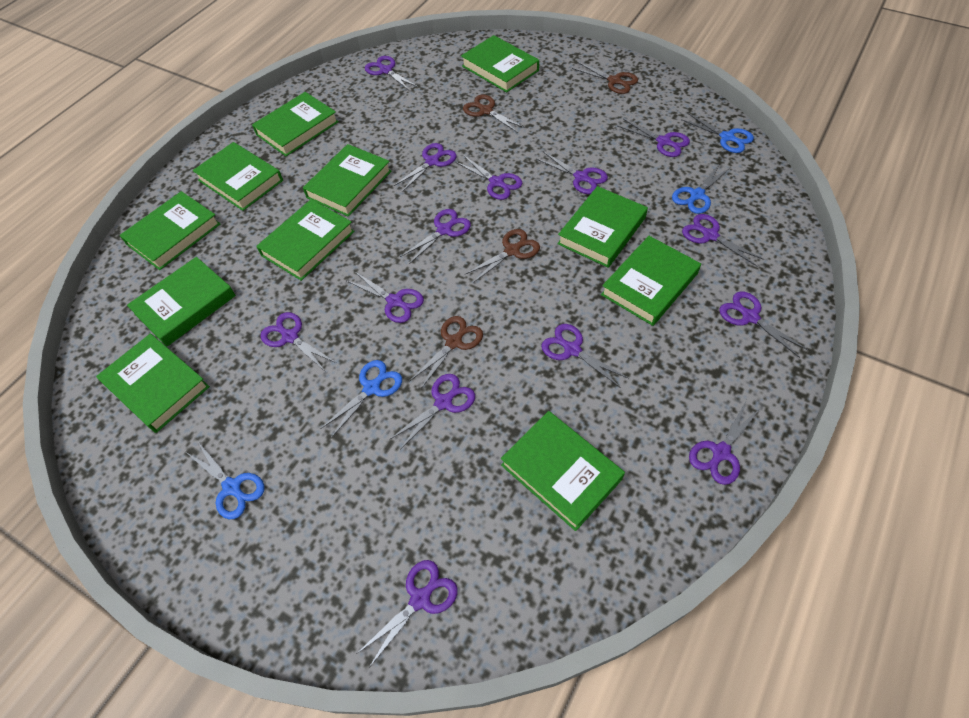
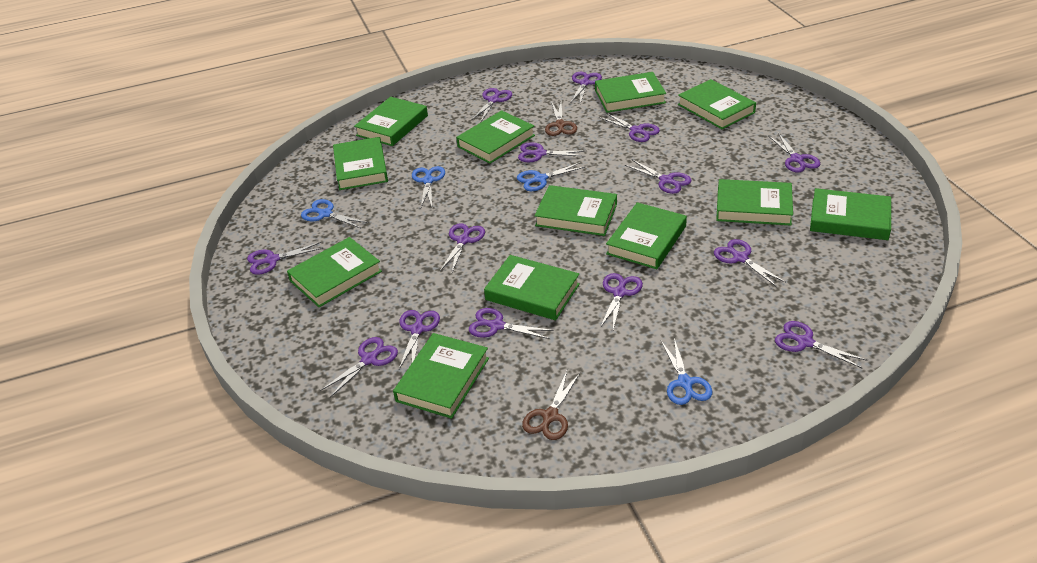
brown scissors: 4 -> 2
green book: 11 -> 12

